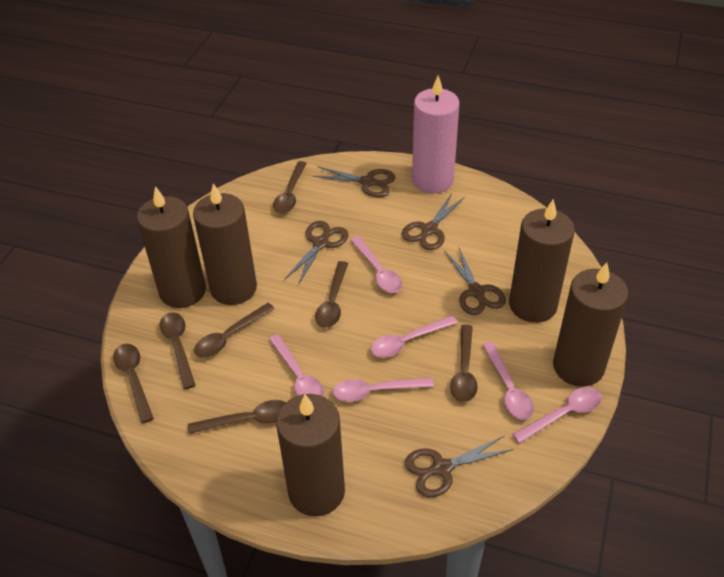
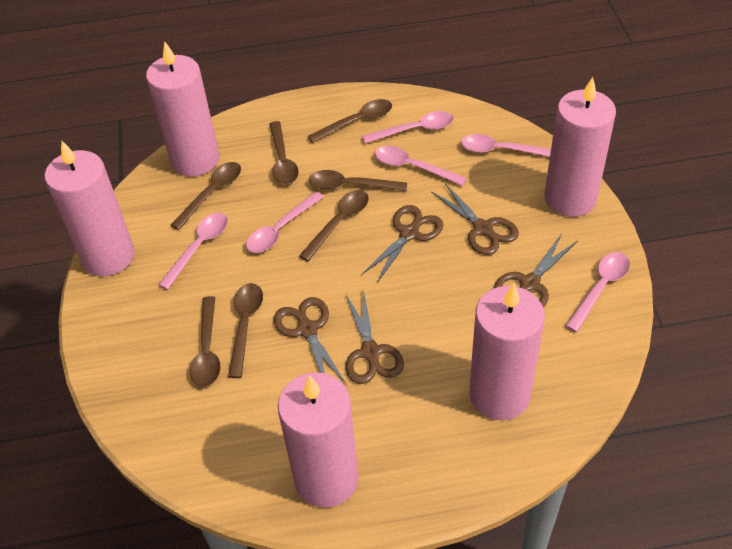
brown candle: 5 -> 0
pink candle: 1 -> 5

